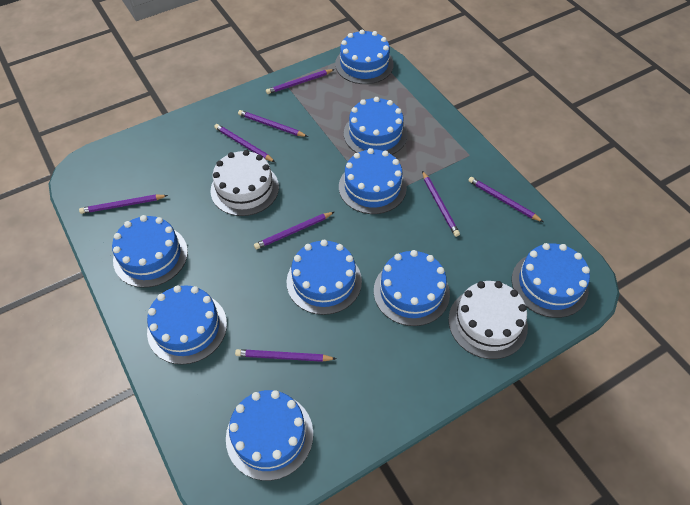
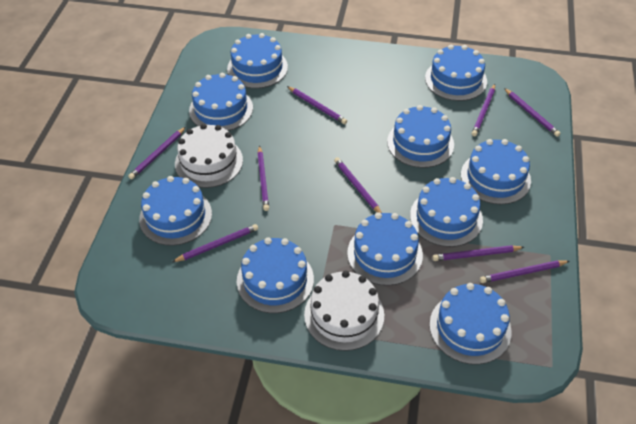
blue cake: 9 -> 10
purple pencil: 8 -> 9

